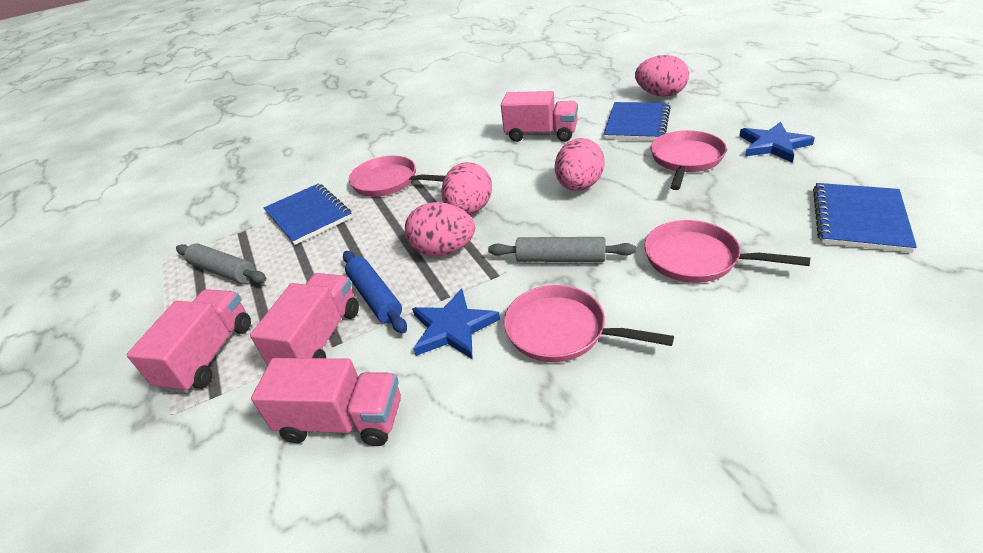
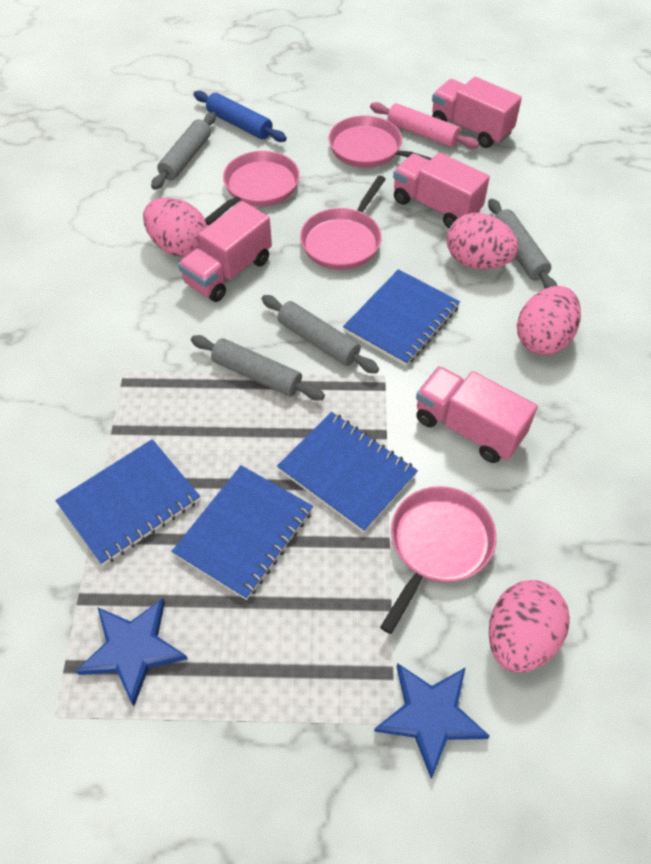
blue notebook: 3 -> 4
grey rolling pin: 2 -> 4
pink rolling pin: 0 -> 1

